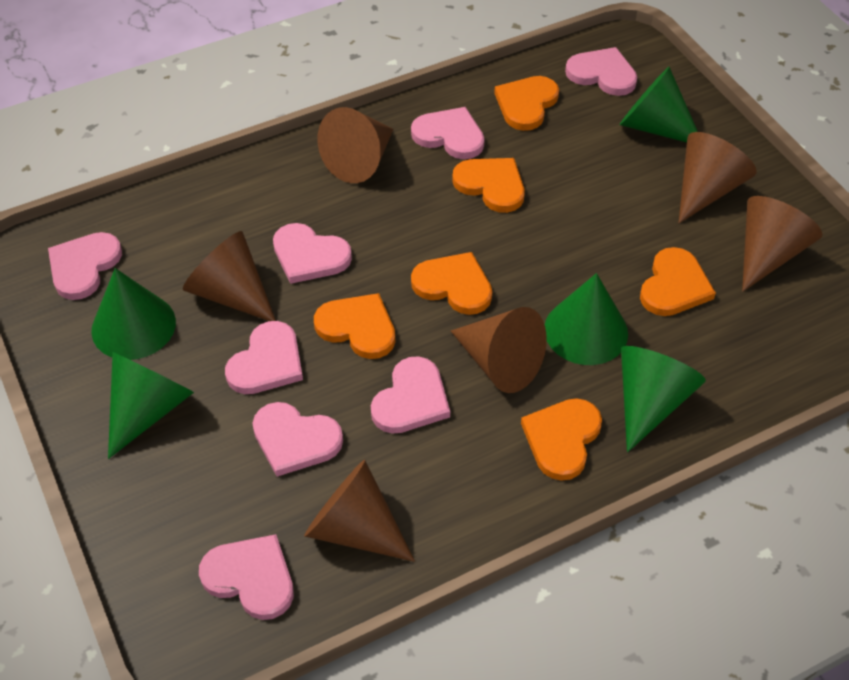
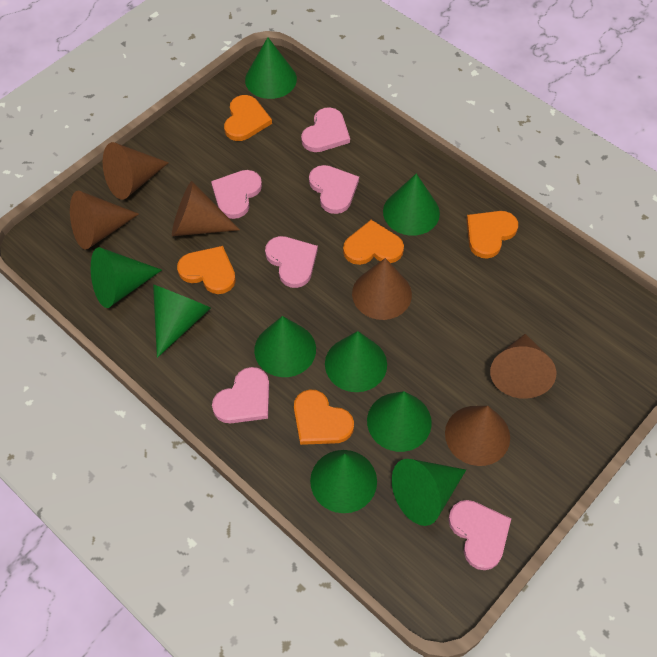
green cone: 5 -> 9
orange heart: 6 -> 5
pink heart: 8 -> 6

